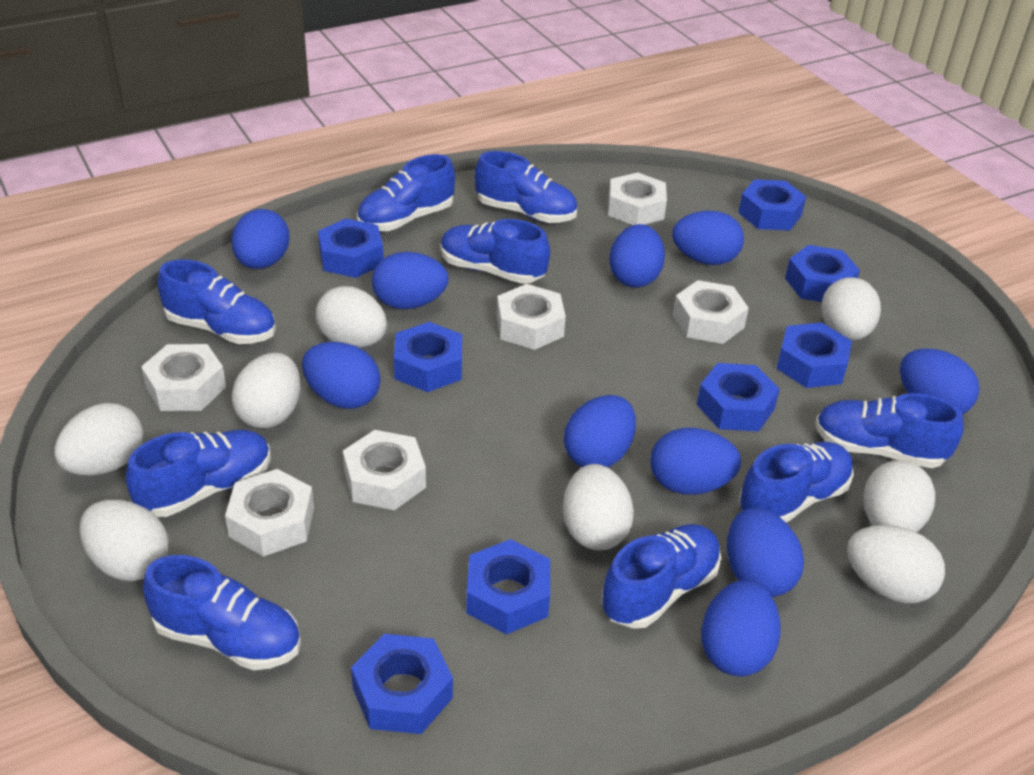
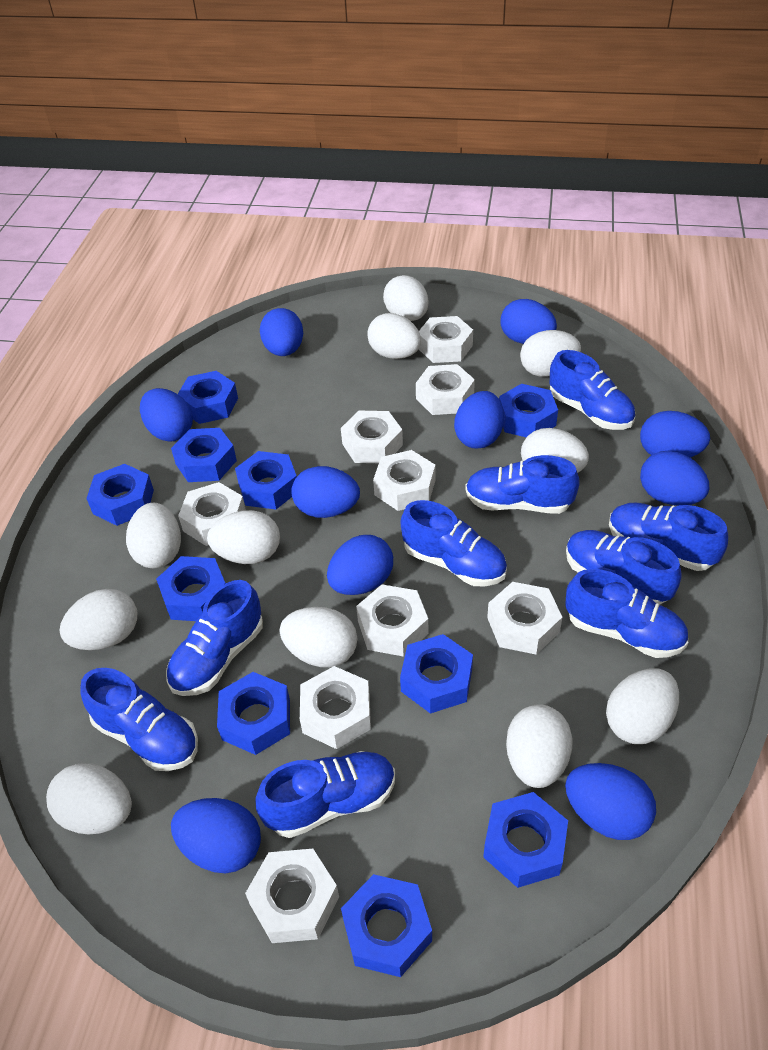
blue nut: 8 -> 10
white egg: 8 -> 11
white nut: 6 -> 9

